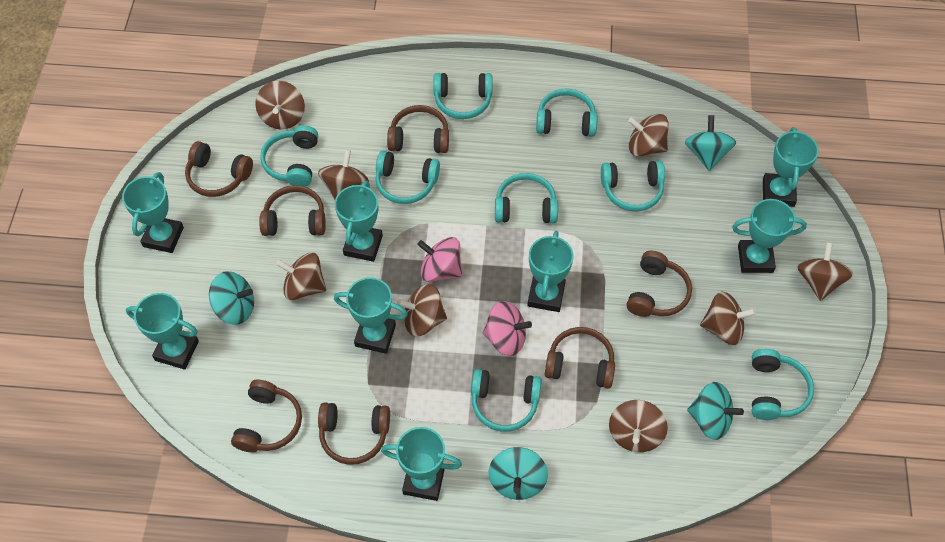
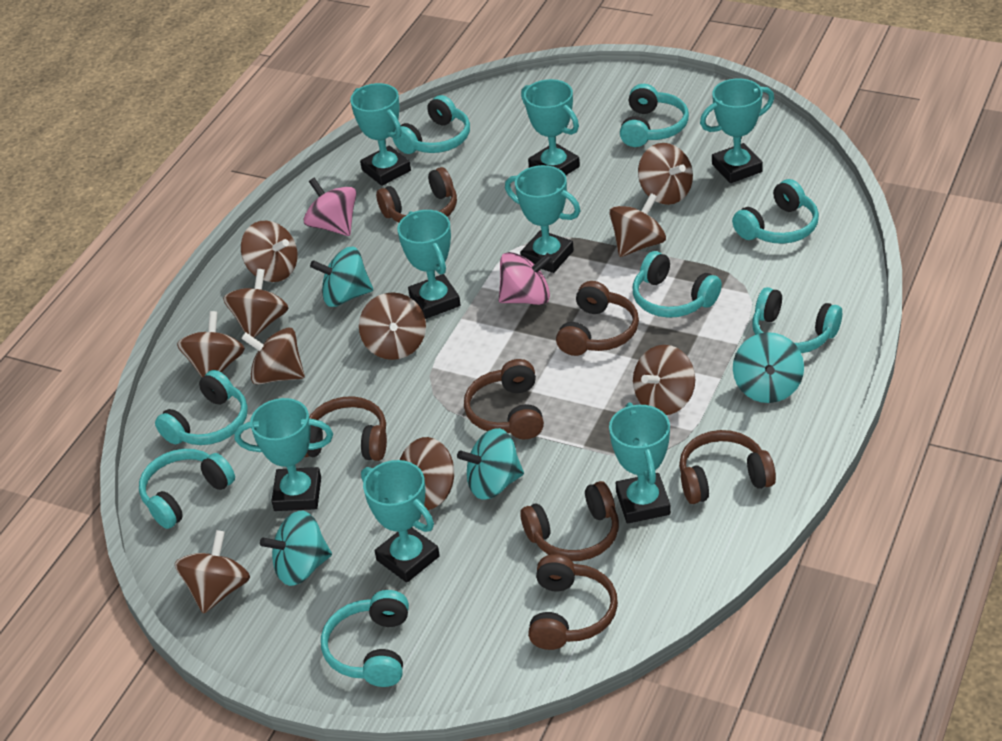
brown spinning top: 8 -> 10

